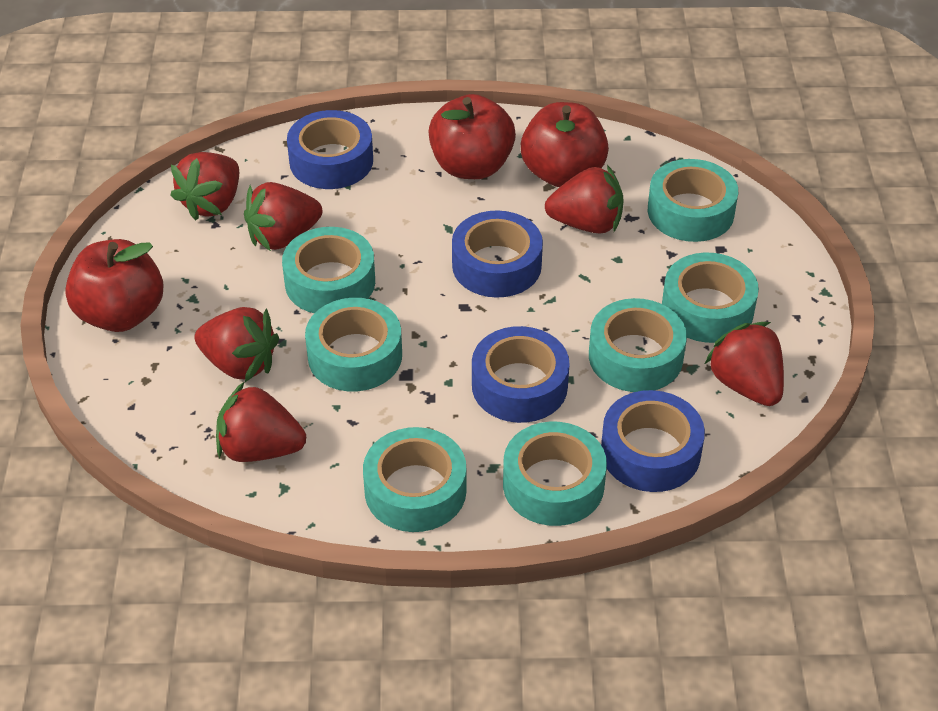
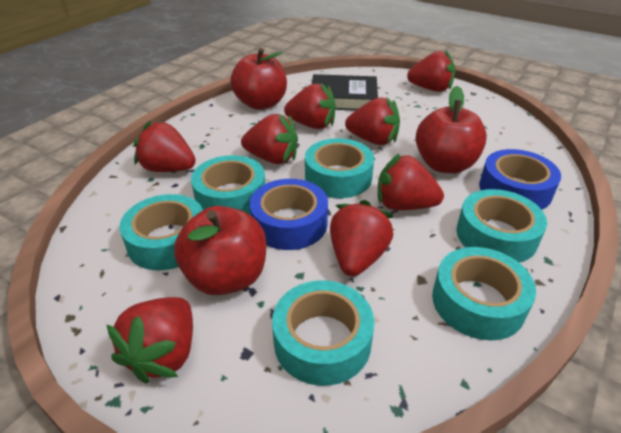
black book: 0 -> 1
blue tape: 4 -> 2
red strawberry: 6 -> 8
turquoise tape: 7 -> 6

